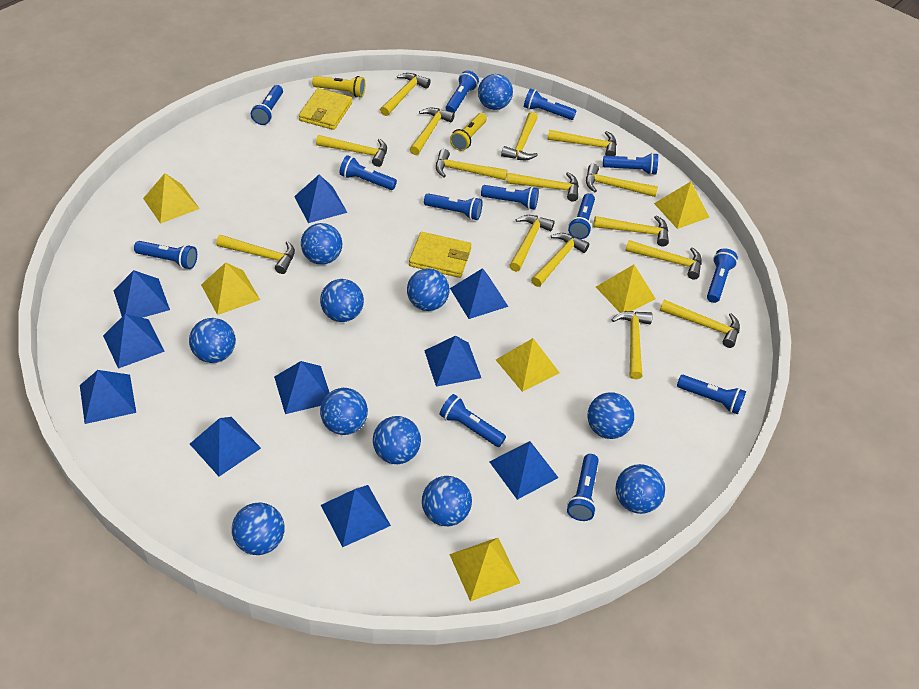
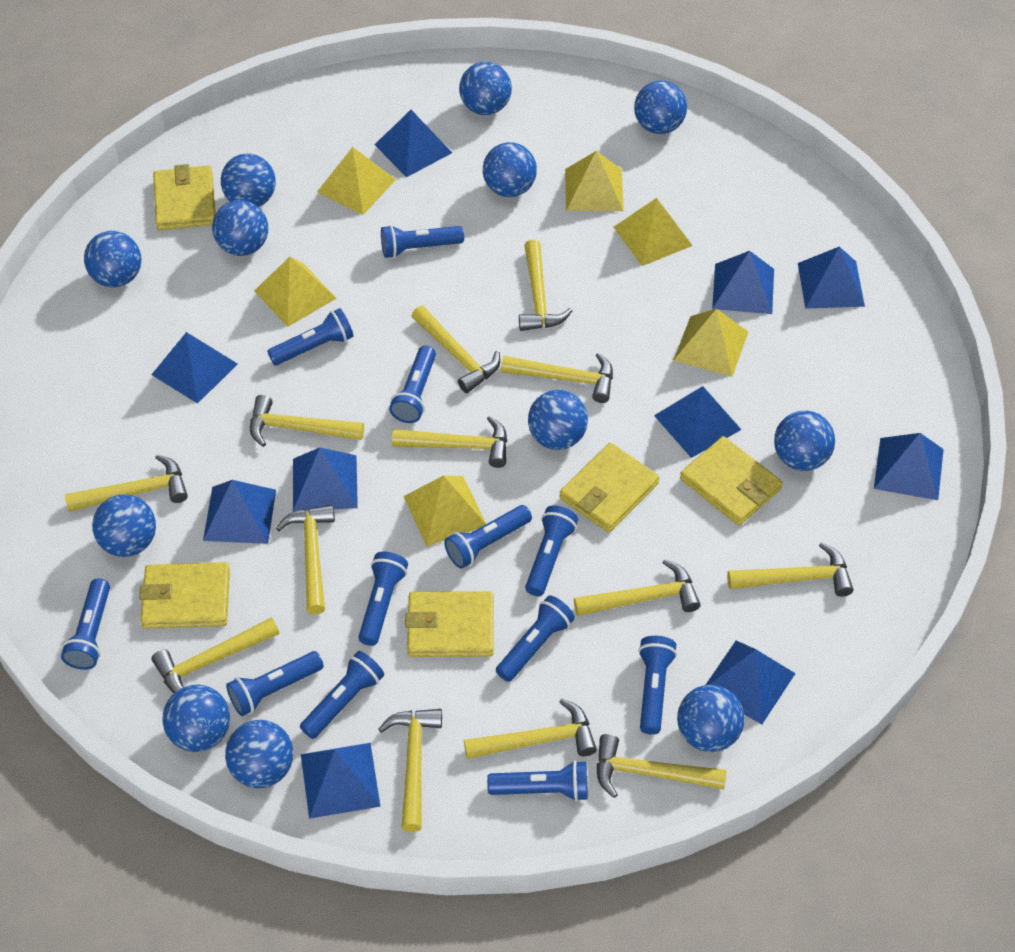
blue ball: 11 -> 12
blue flashlight: 13 -> 12
yellow flashlight: 2 -> 0
yellow hammer: 15 -> 13
yellow wallet: 2 -> 5

